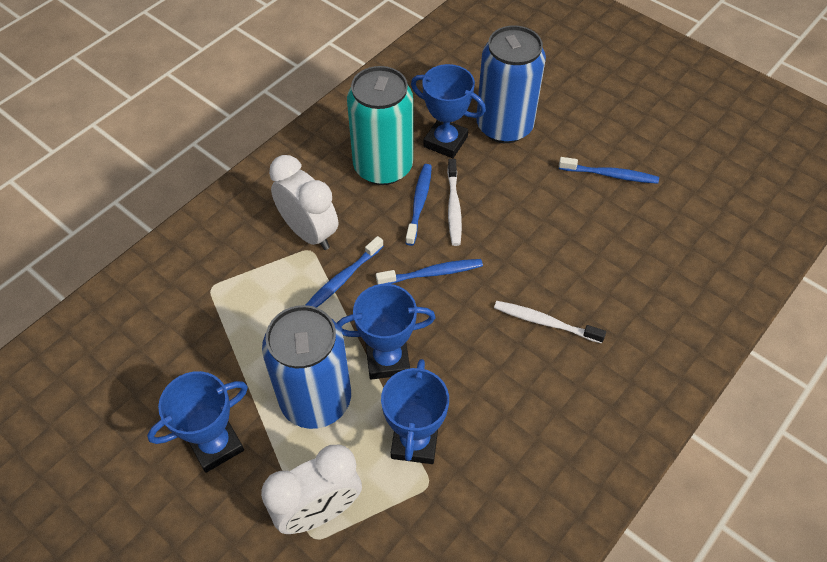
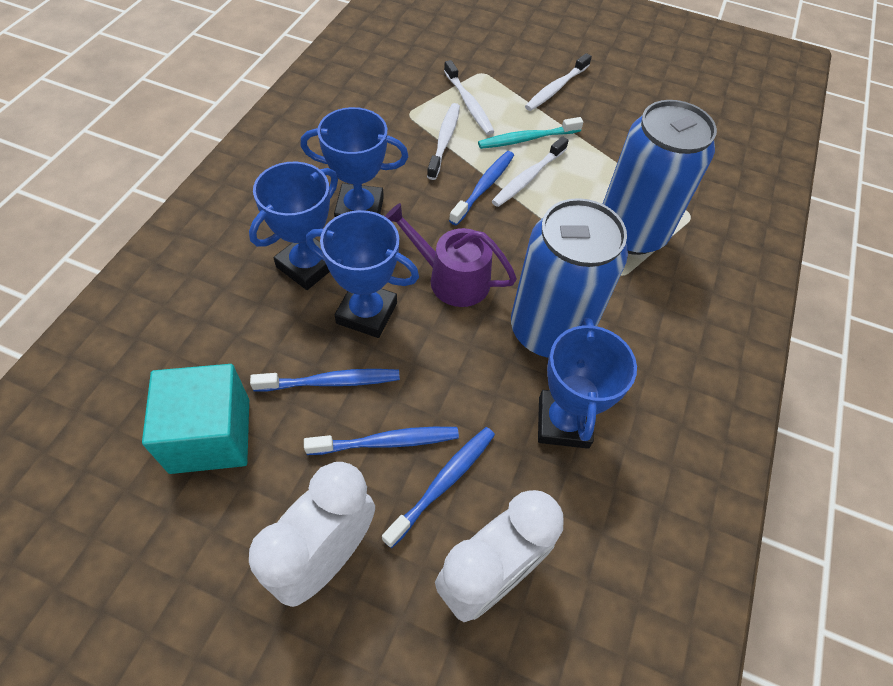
purple watering can: 0 -> 1
turquoise can: 1 -> 0
turquoise cube: 0 -> 1
turquoise toothbrush: 0 -> 1
white toothbrush: 2 -> 4

